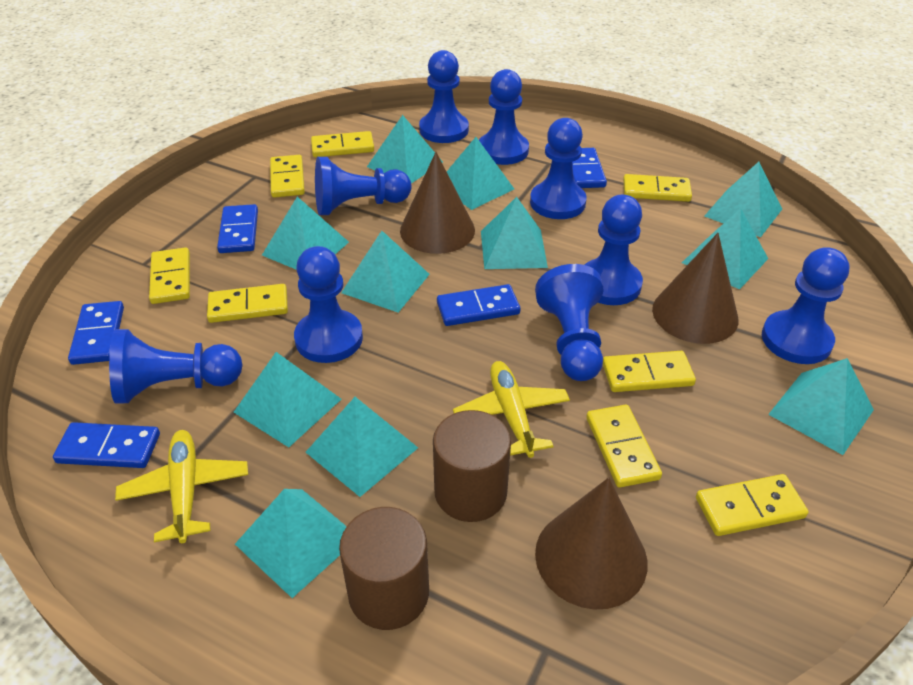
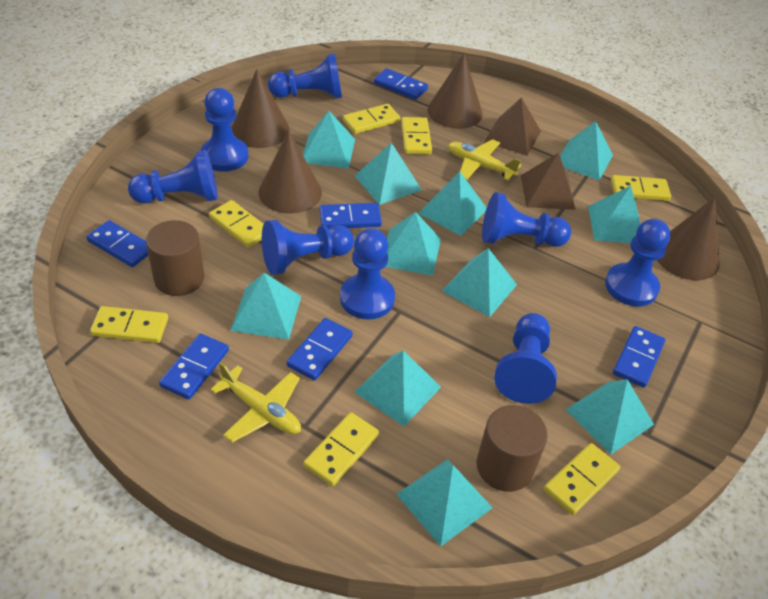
blue domino: 5 -> 6
blue pawn: 9 -> 8
brown cone: 3 -> 4
brown pyramid: 0 -> 2
yellow domino: 8 -> 7

